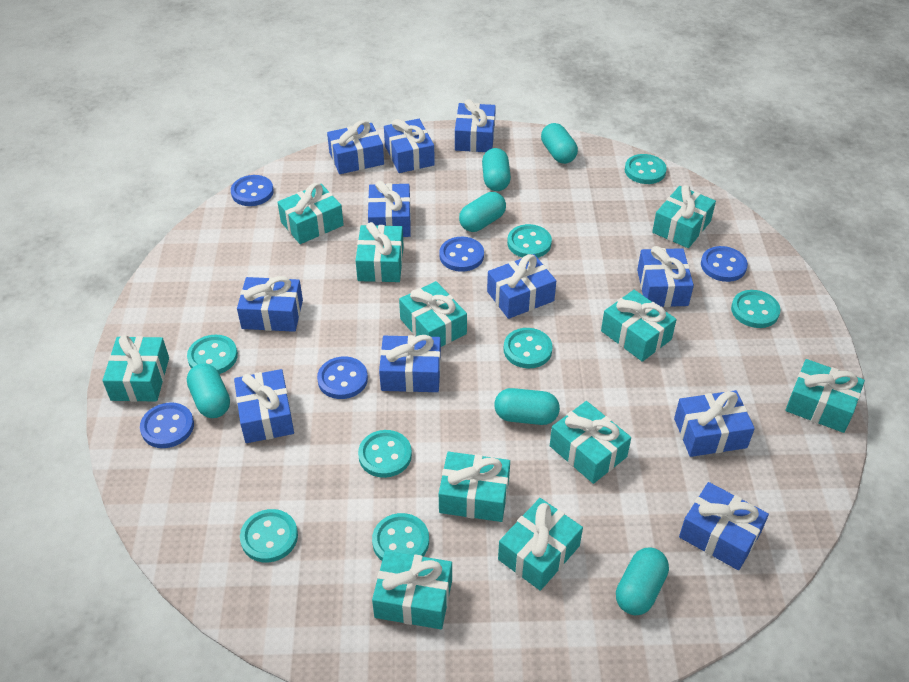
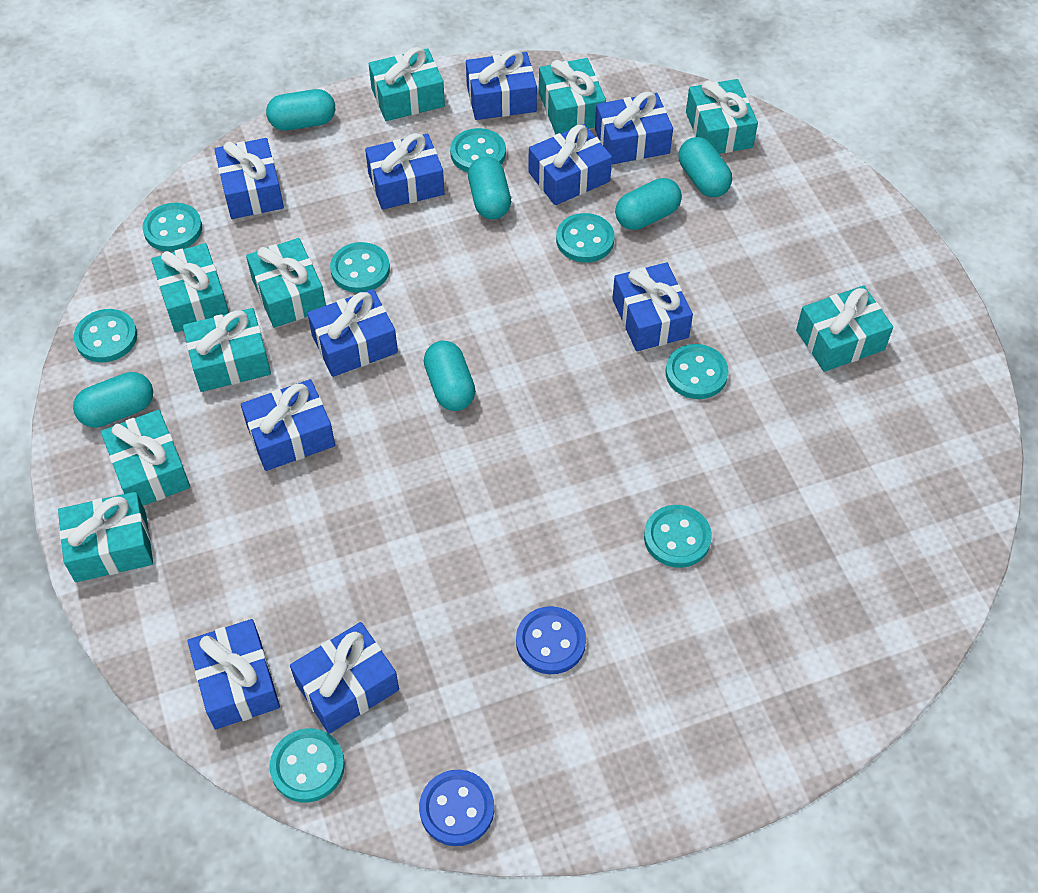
blue button: 5 -> 2
blue gift: 11 -> 10
turquoise gift: 11 -> 9

